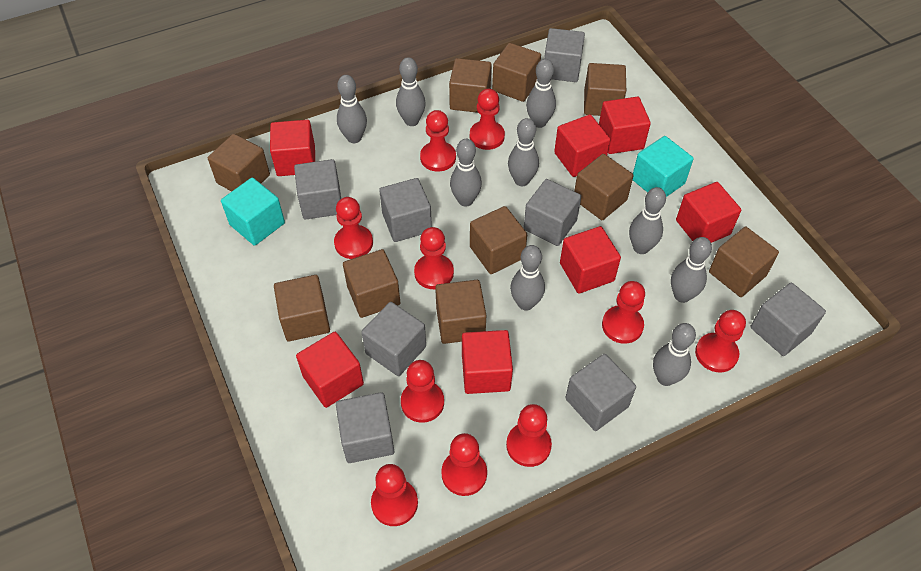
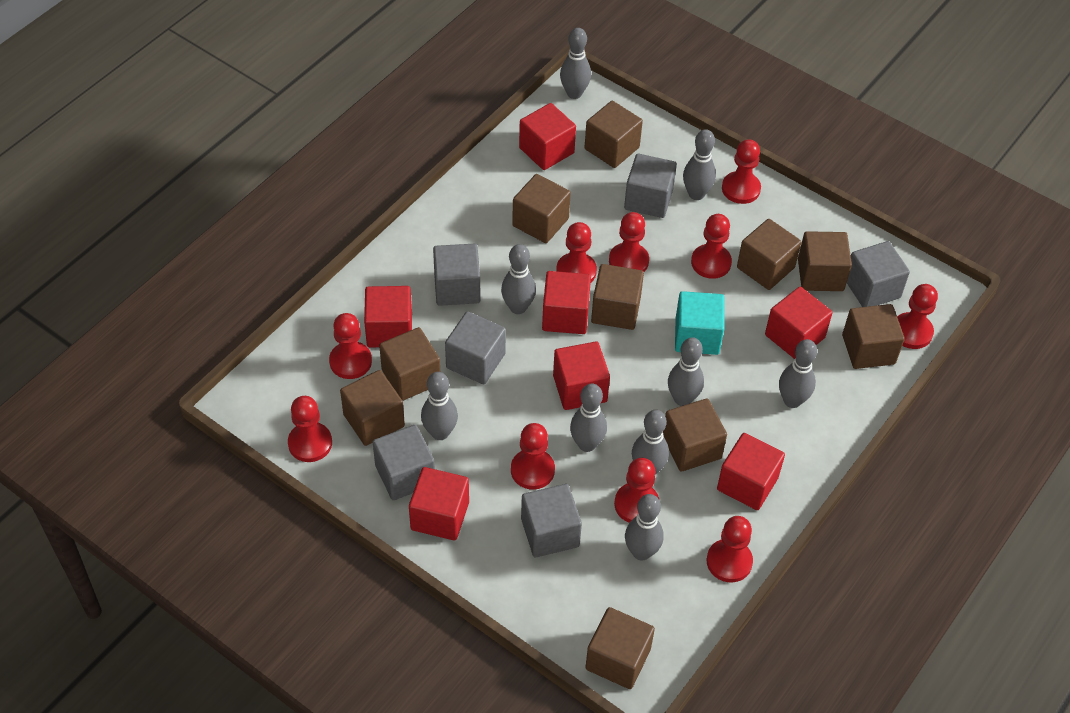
grey cube: 8 -> 6
turquoise cube: 2 -> 1

